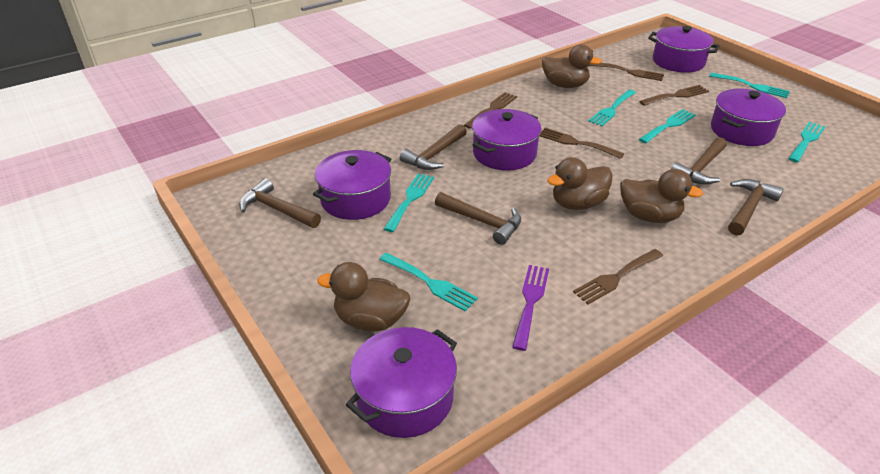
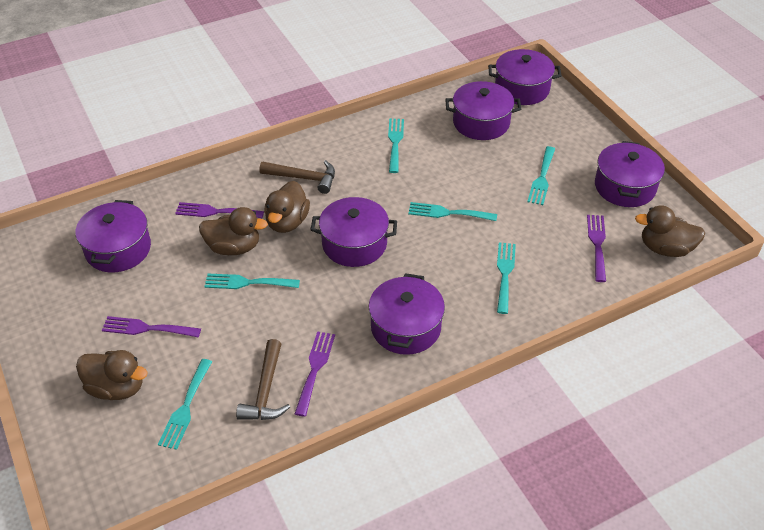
brown fork: 5 -> 0
brown hammer: 5 -> 2
purple fork: 1 -> 4
purple pot: 5 -> 6

